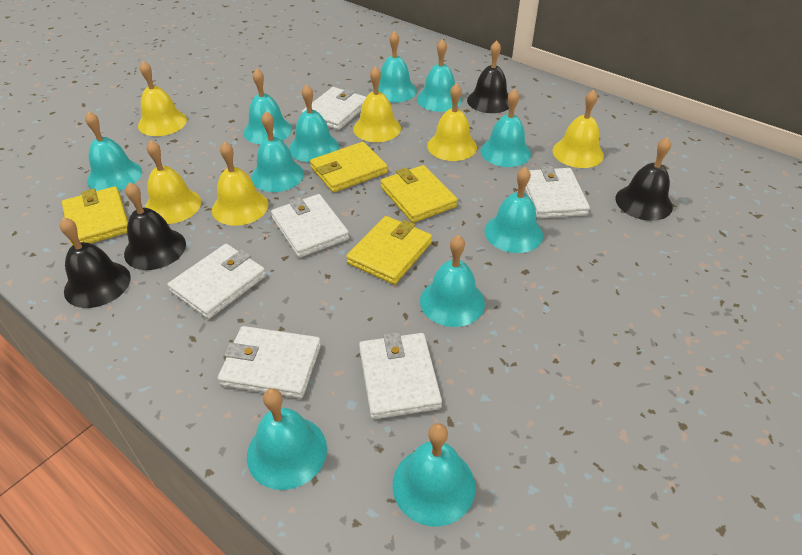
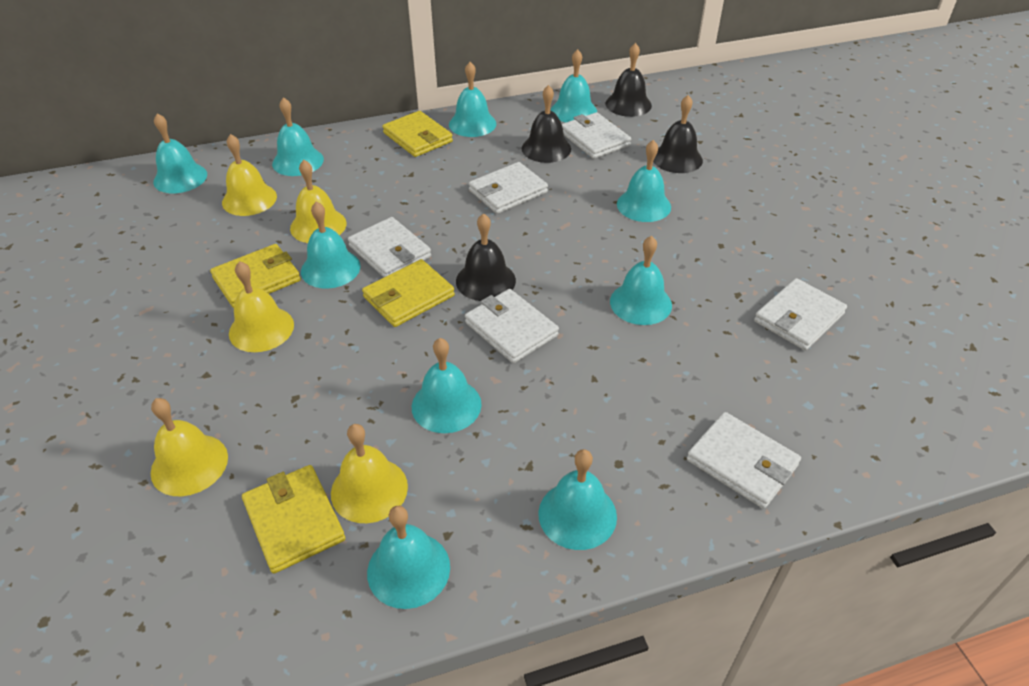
turquoise bell: 11 -> 10
yellow bell: 6 -> 5

